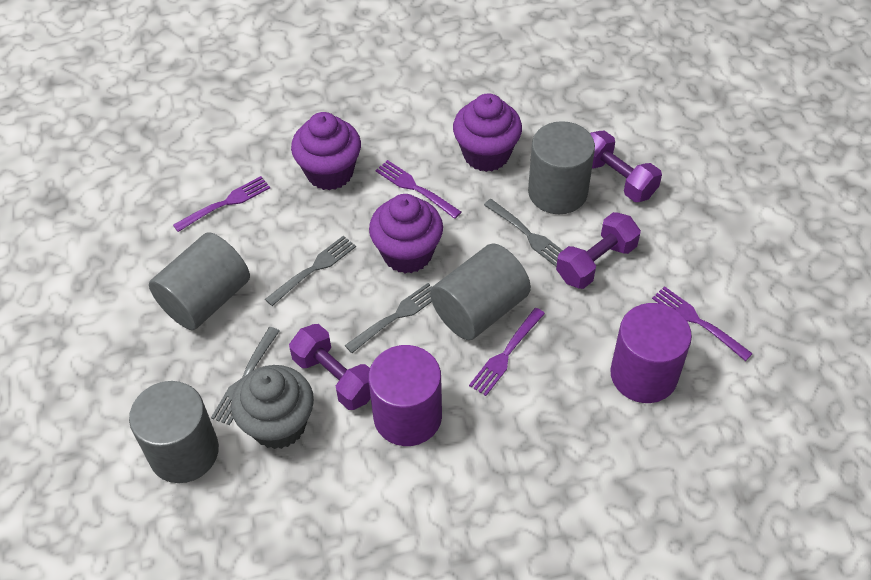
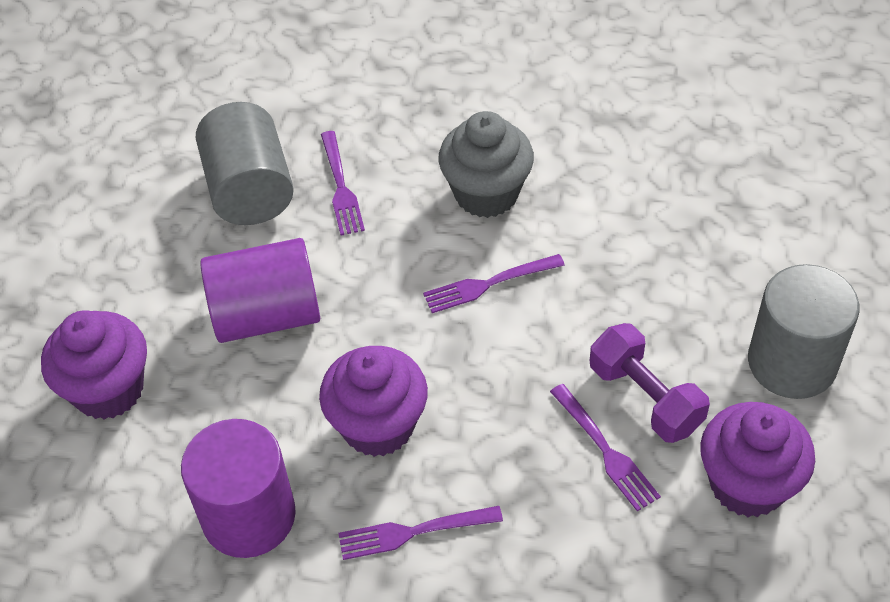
grey cylinder: 4 -> 2
grey fork: 4 -> 0
purple dumbbell: 3 -> 1

